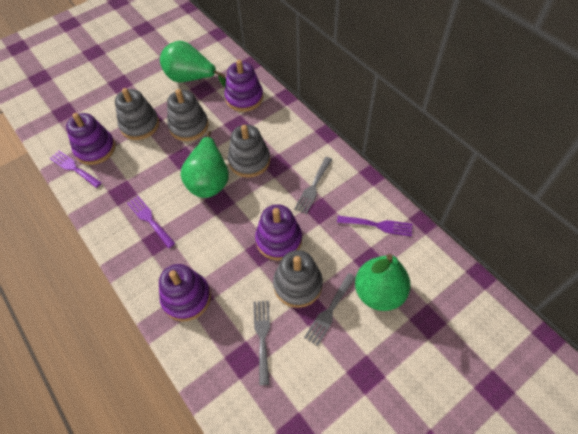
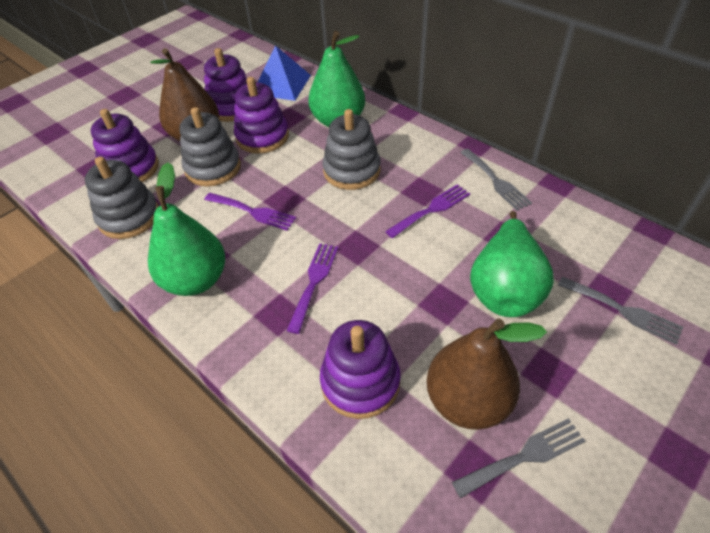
blue pyramid: 0 -> 1
brown pear: 0 -> 2
grey stacking toy: 4 -> 3

